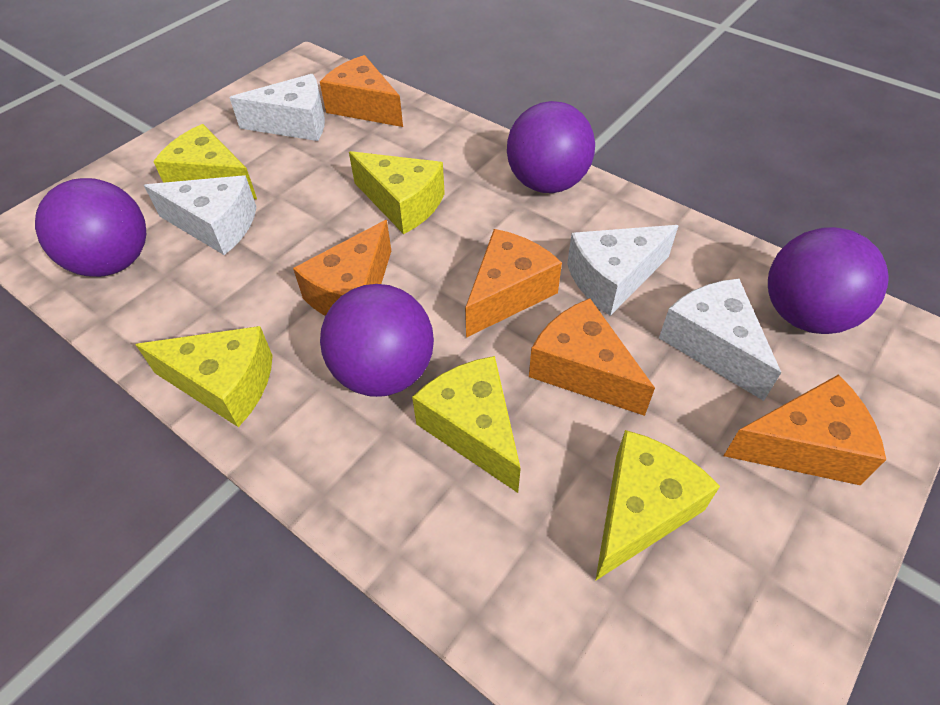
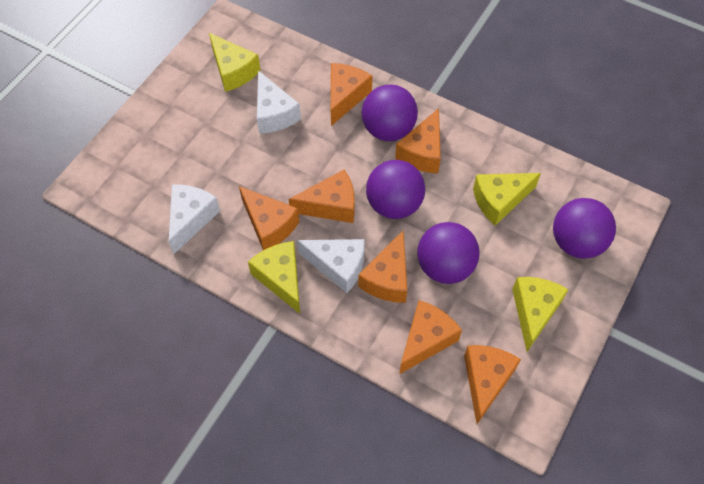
orange cheese: 5 -> 7
white cheese: 4 -> 3
yellow cheese: 5 -> 4

